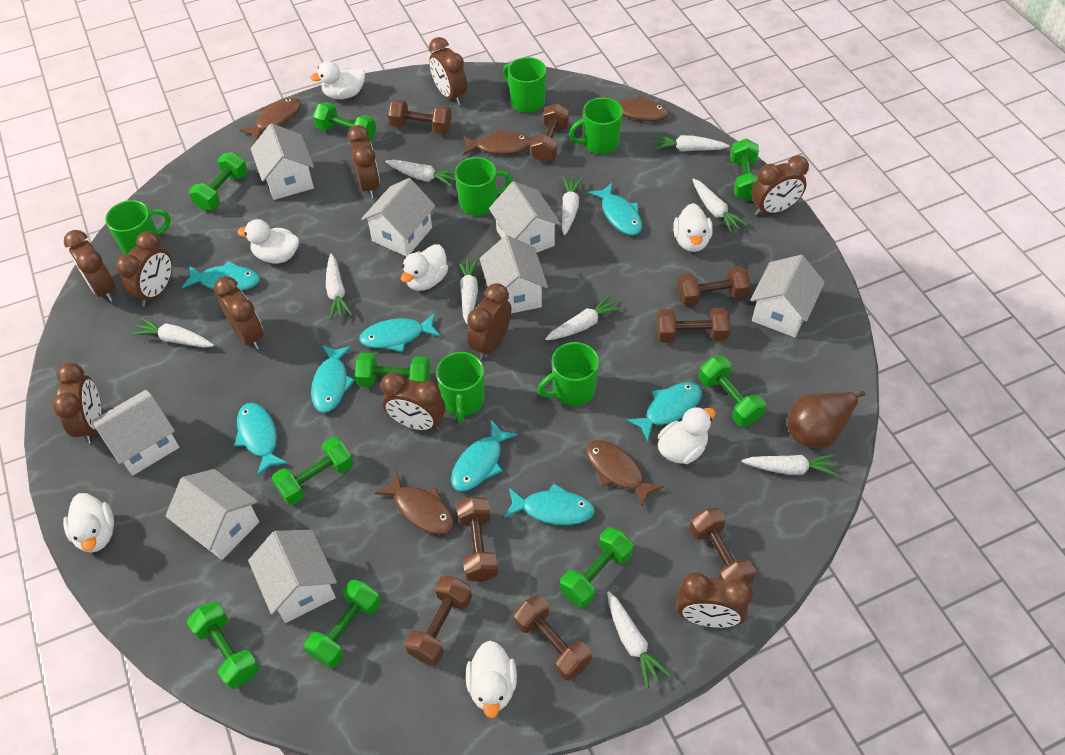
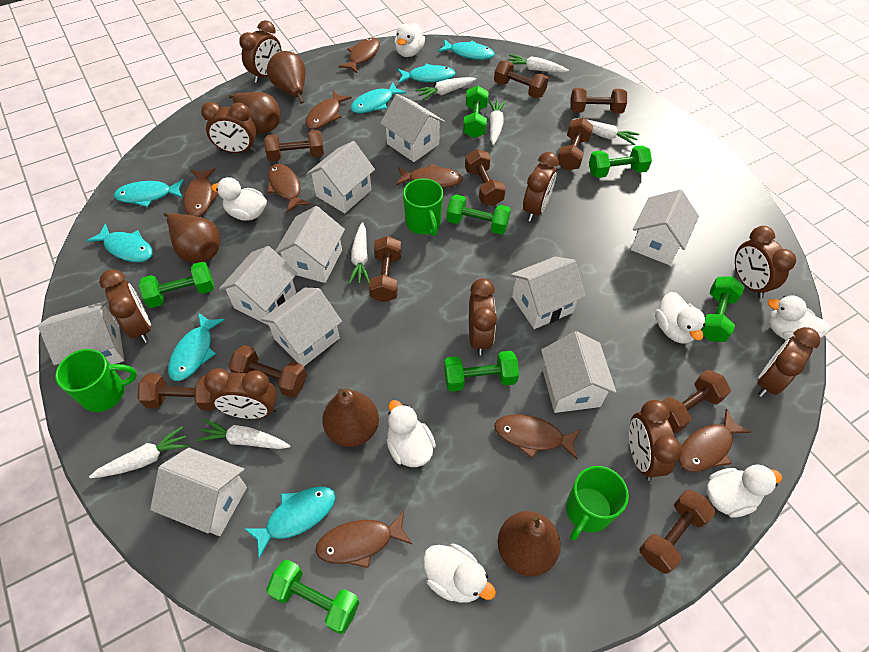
brown clock: 10 -> 9
brown dumbbell: 8 -> 10
brown fish: 5 -> 8
brown pear: 1 -> 5
green dumbbell: 9 -> 7
green mug: 6 -> 3
turquoise fish: 8 -> 7
white carrot: 10 -> 7
white house: 8 -> 10

